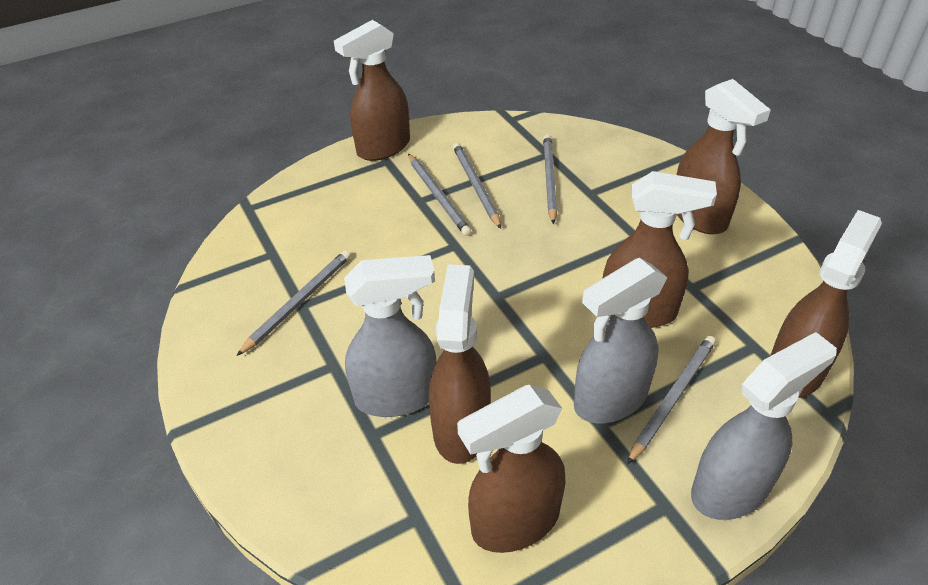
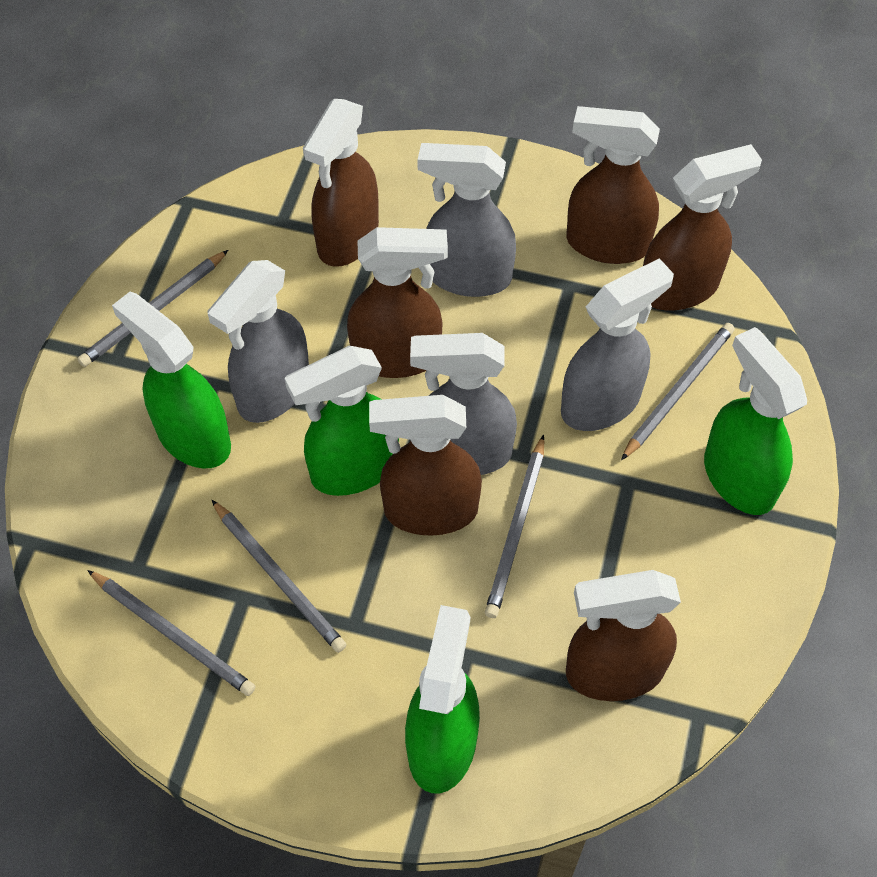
green spray bottle: 0 -> 4
grey spray bottle: 3 -> 4

